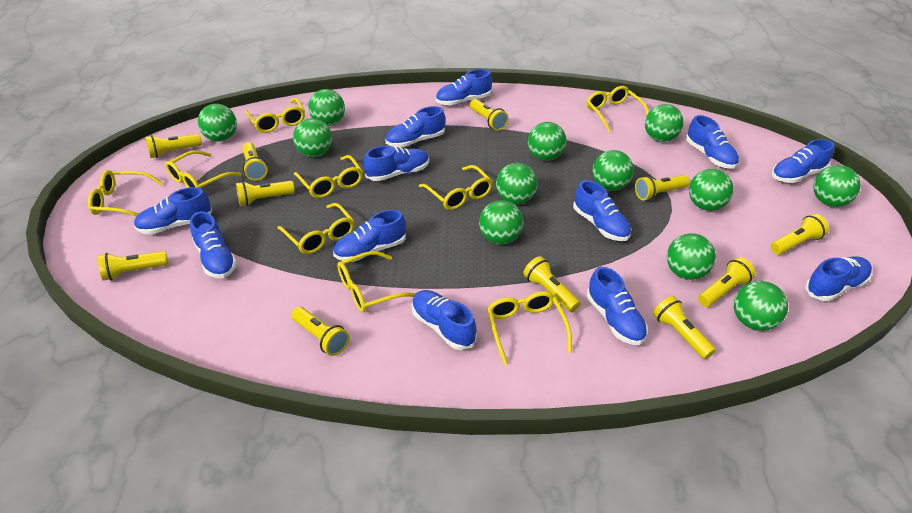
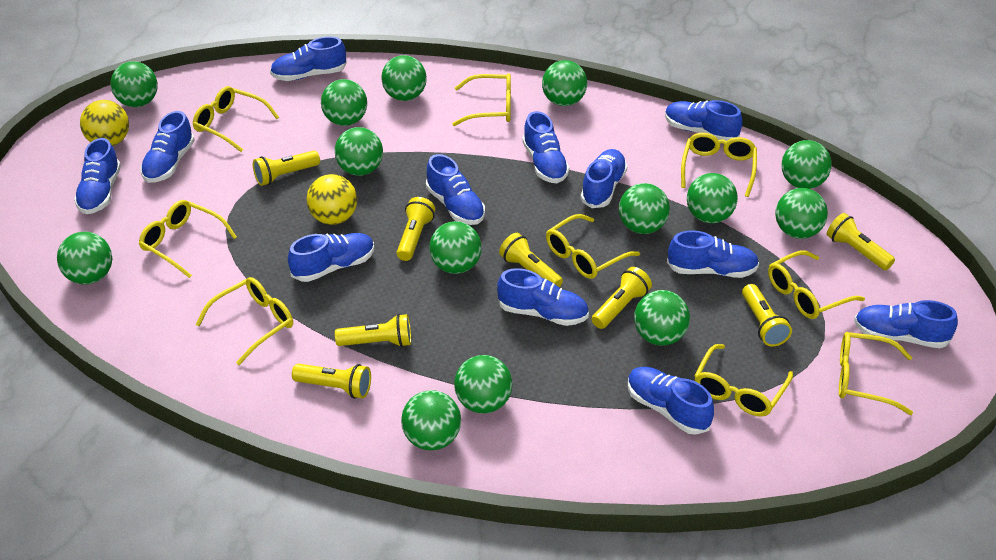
green ball: 12 -> 14
yellow ball: 0 -> 2
yellow flashlight: 11 -> 8

